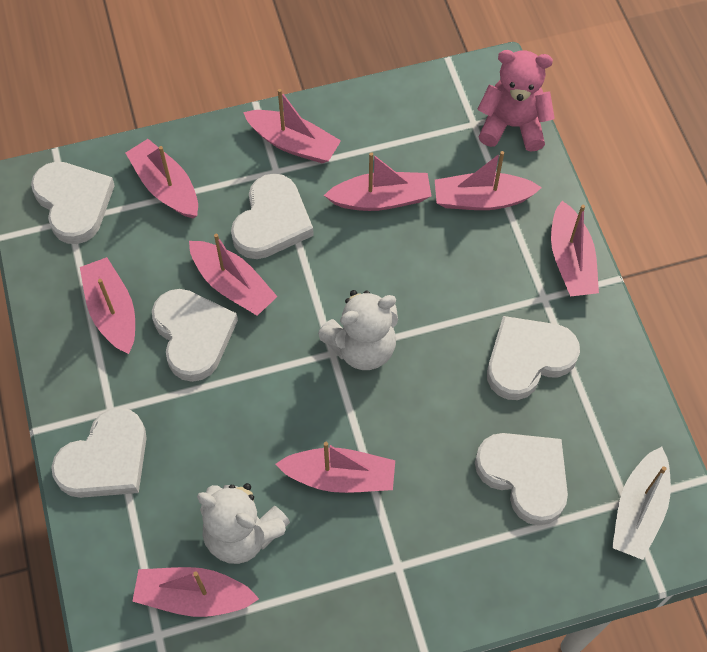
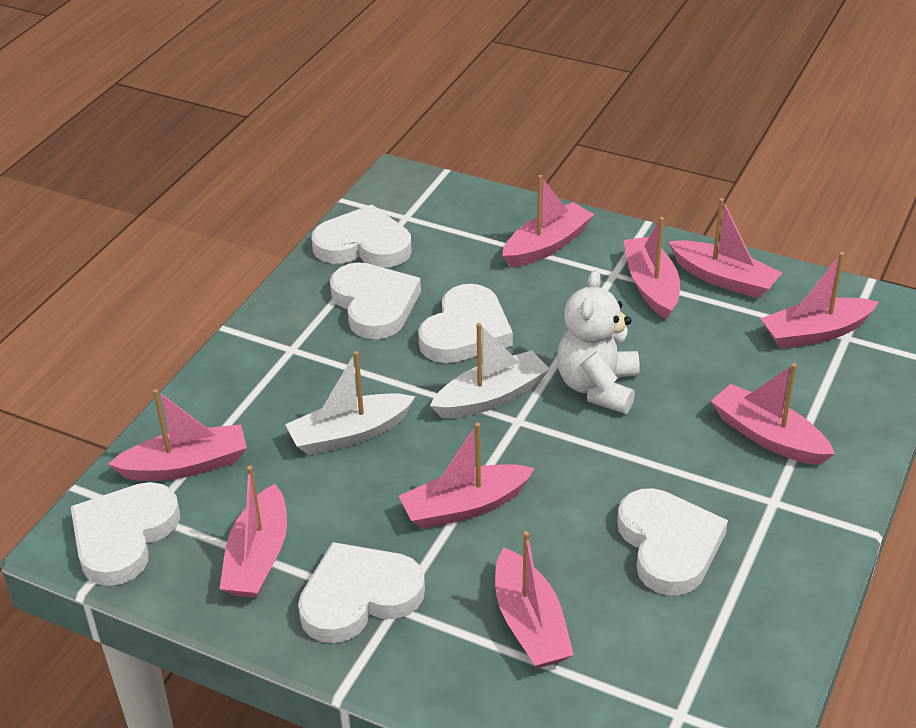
pink teddy bear: 1 -> 0
white boat: 1 -> 2
white teddy bear: 2 -> 1

